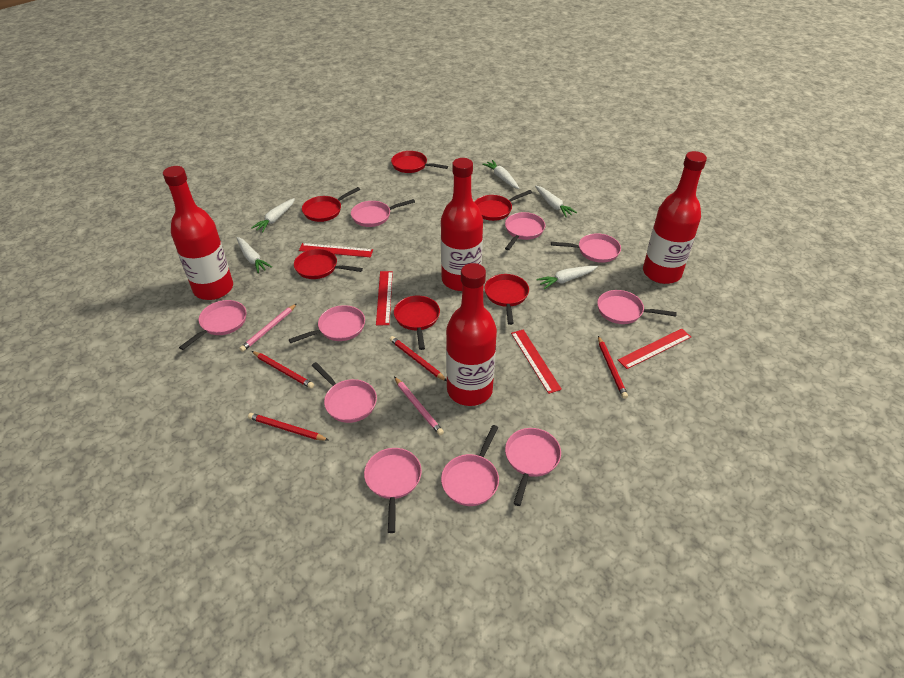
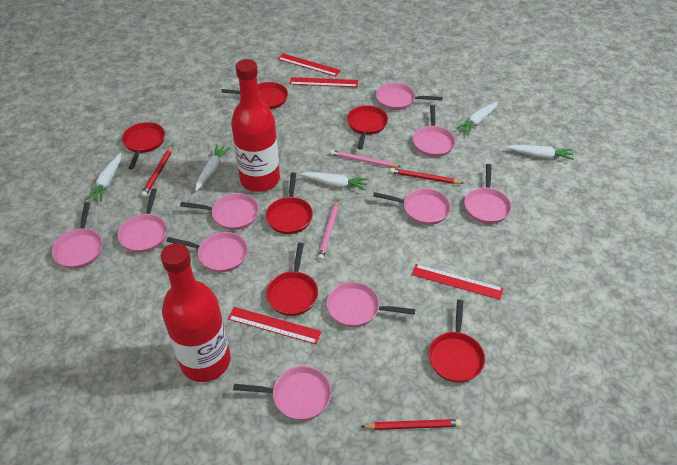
red bottle: 4 -> 2
red pencil: 4 -> 3

